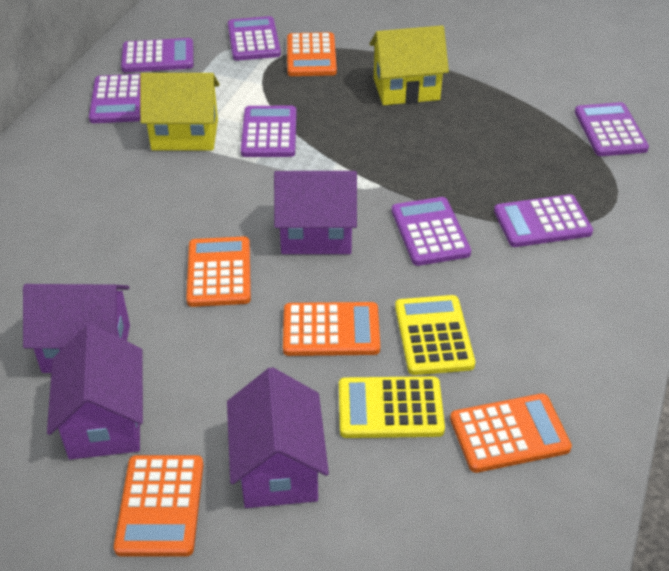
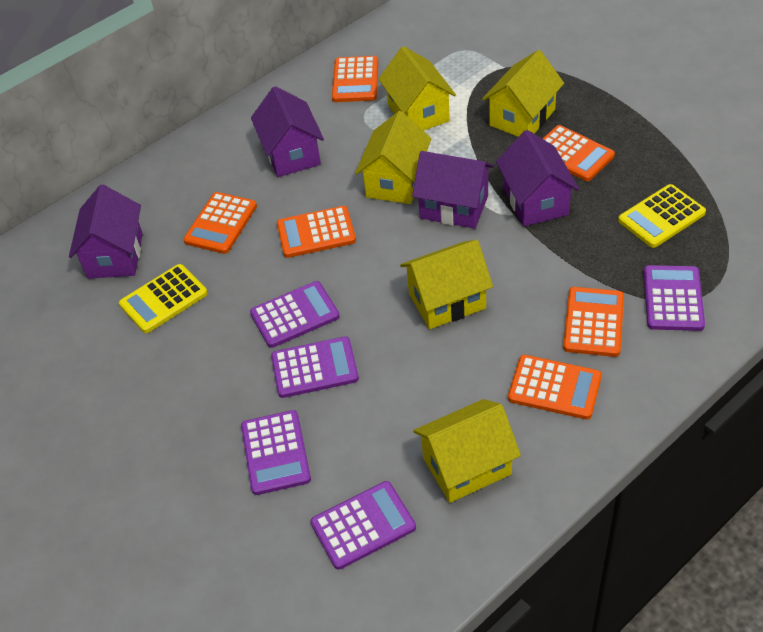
orange calculator: 5 -> 6
purple calculator: 7 -> 5
yellow house: 2 -> 5

